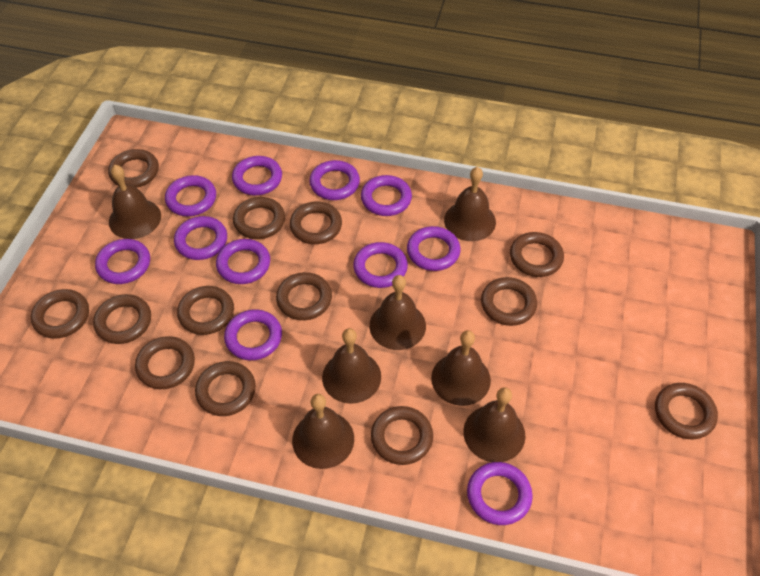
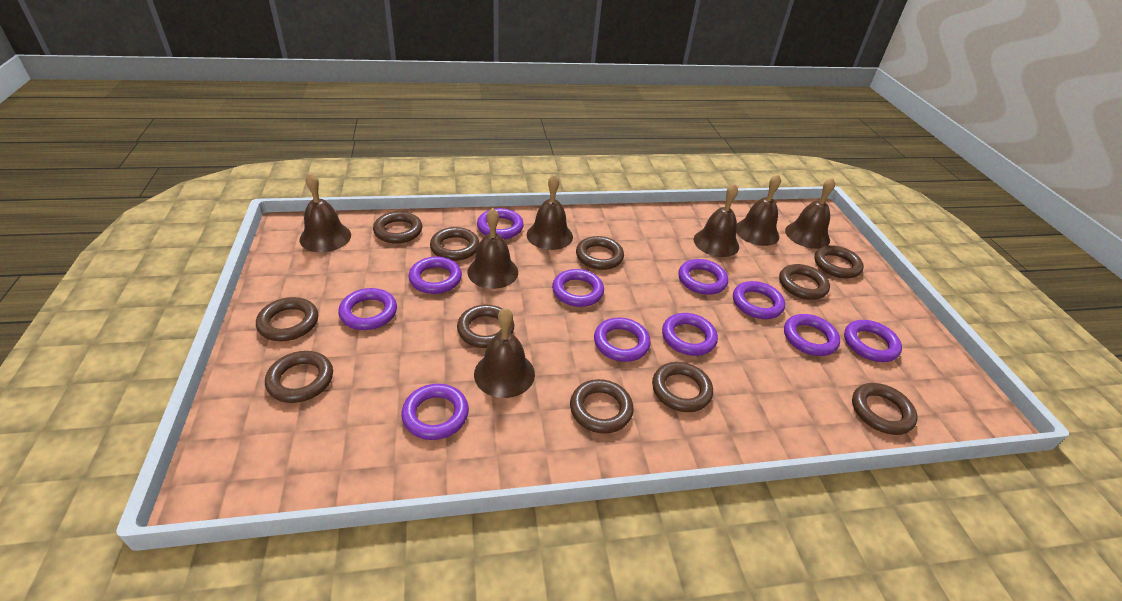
brown ring: 13 -> 11

